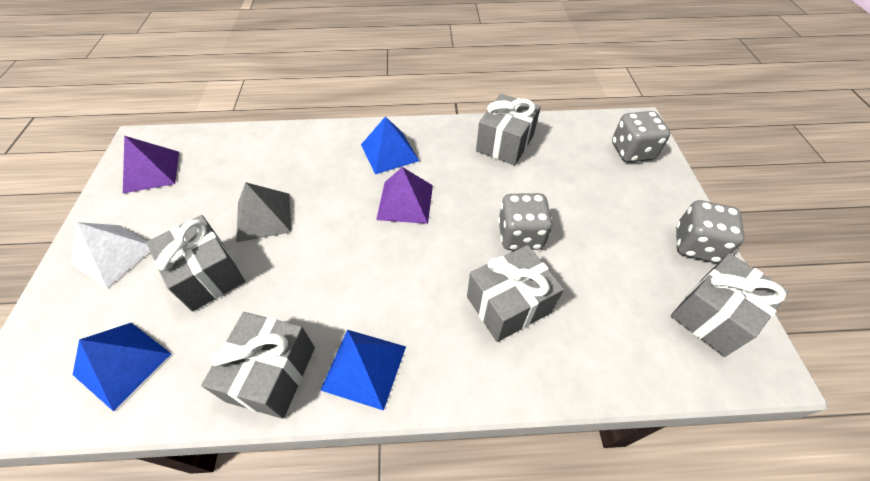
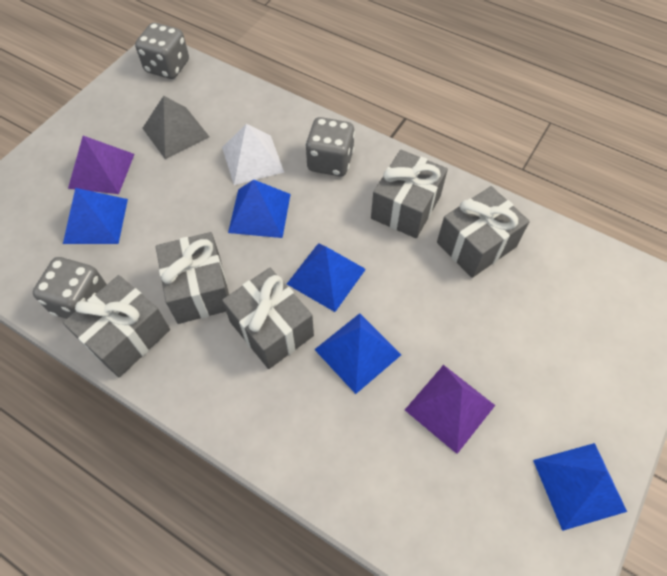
blue pyramid: 3 -> 5

